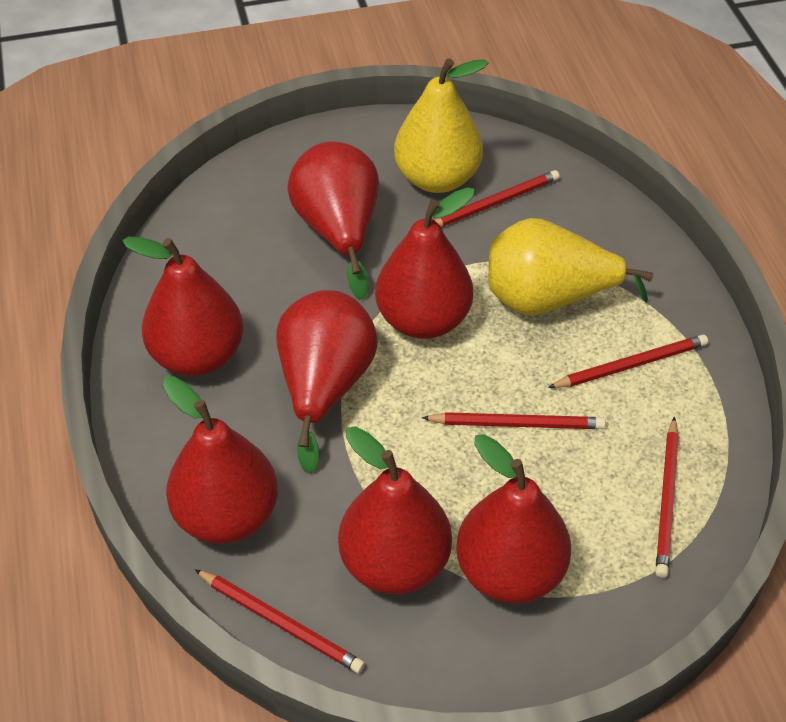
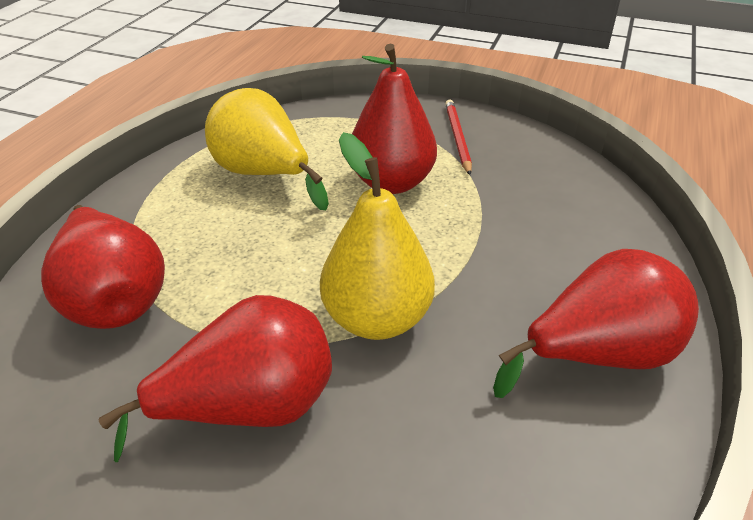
red pear: 7 -> 4
red pencil: 5 -> 1

